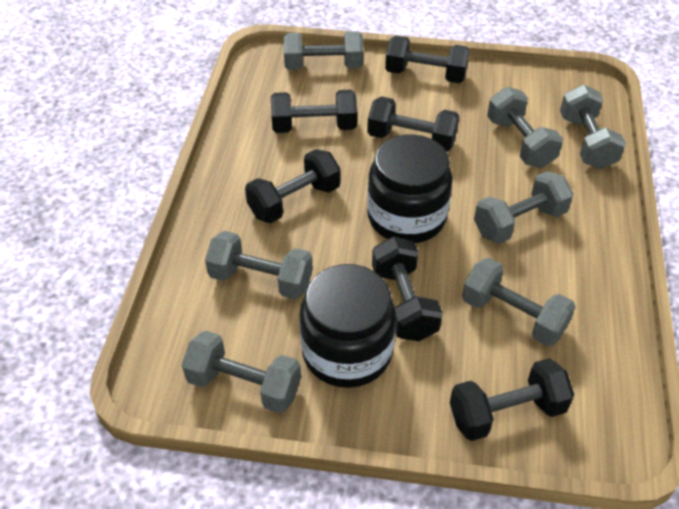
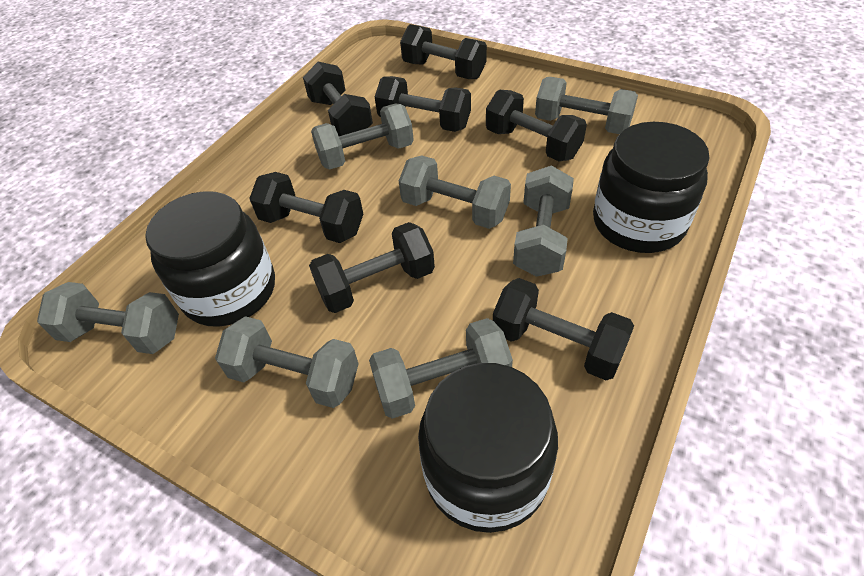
black dumbbell: 6 -> 7
black jar: 2 -> 3

